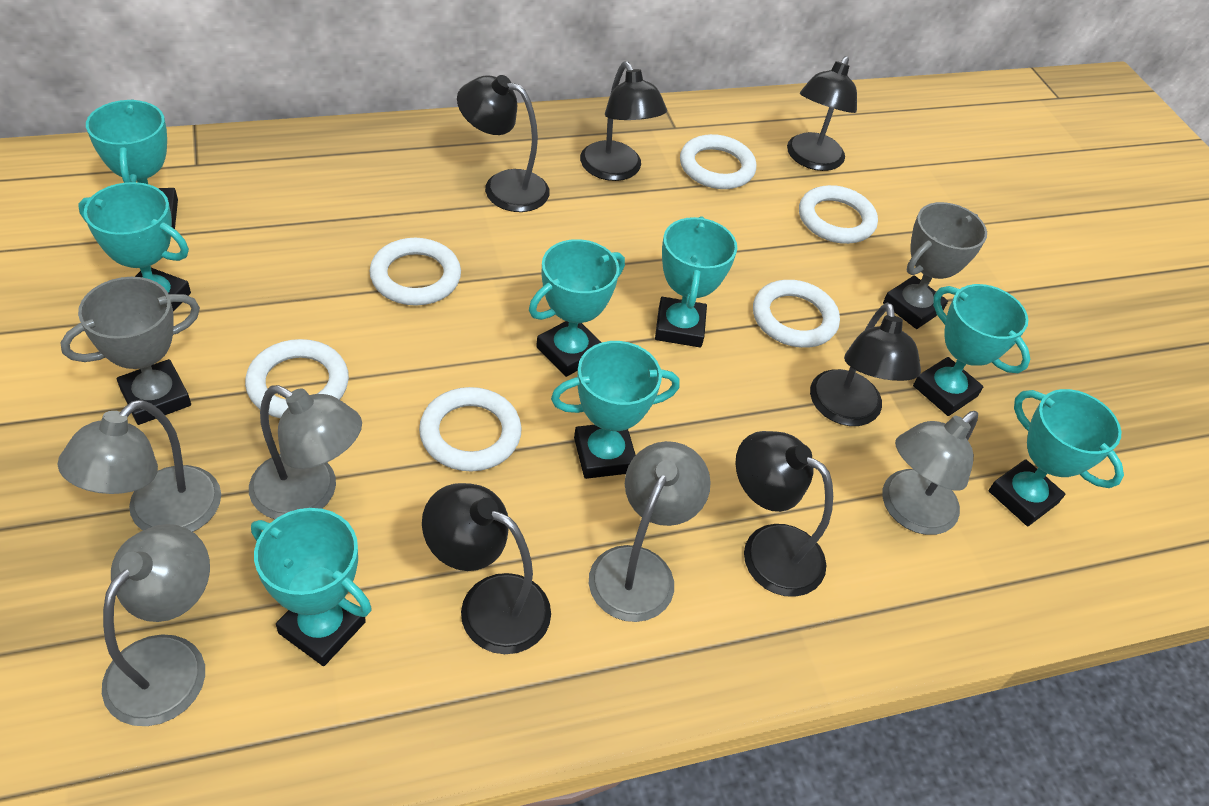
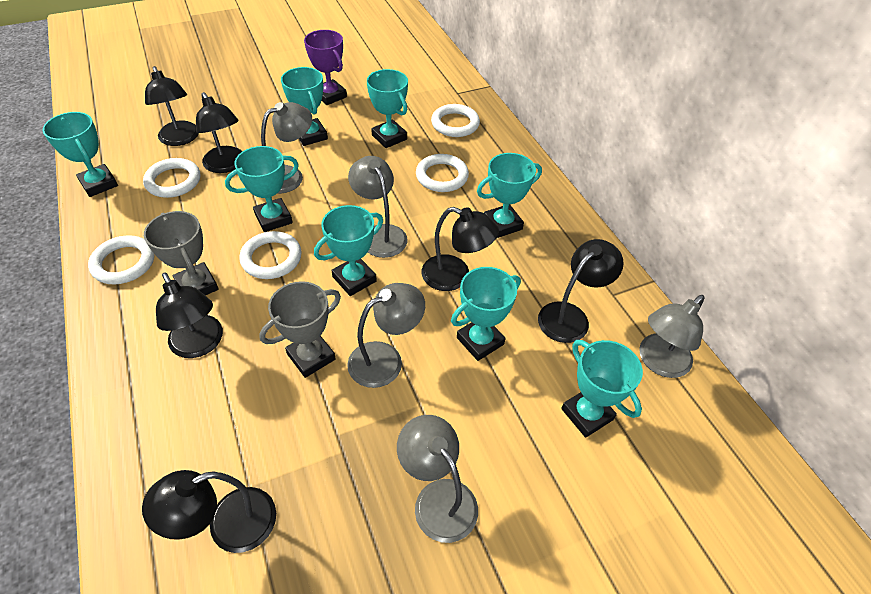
purple trophy: 0 -> 1
white ring: 6 -> 5

